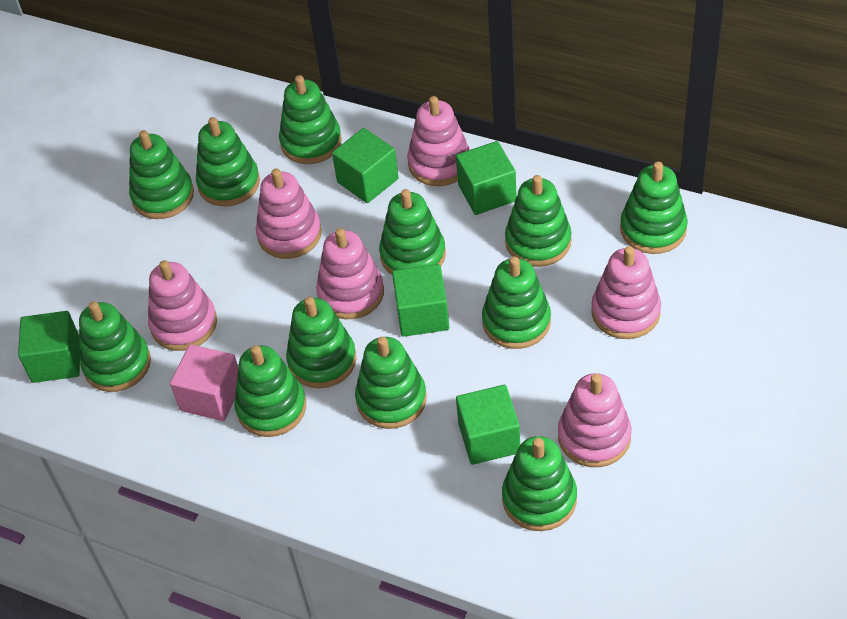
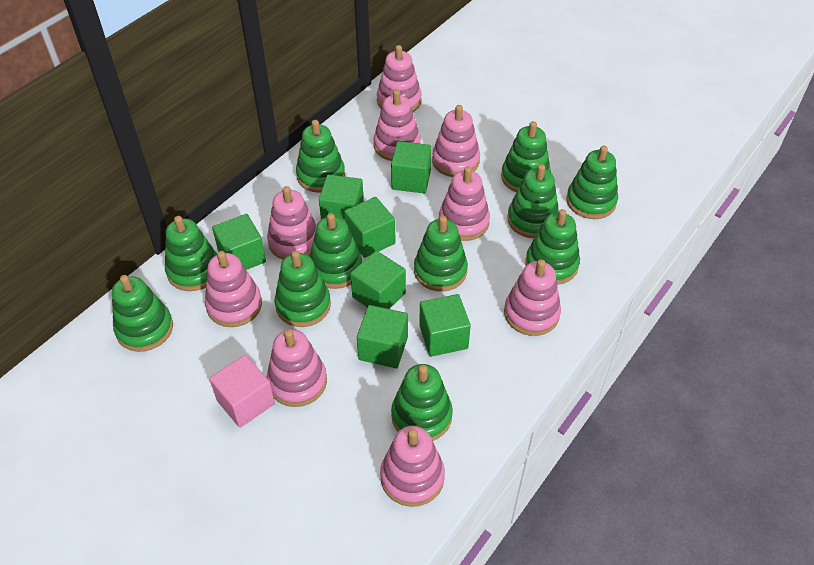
green cube: 5 -> 7
green stacking toy: 12 -> 11
pink stacking toy: 6 -> 9

